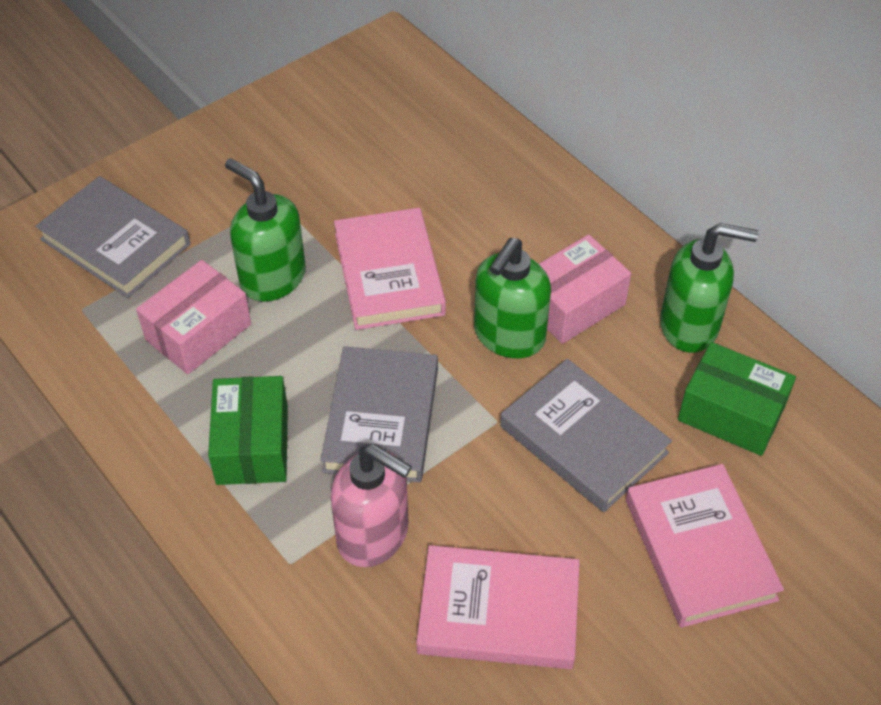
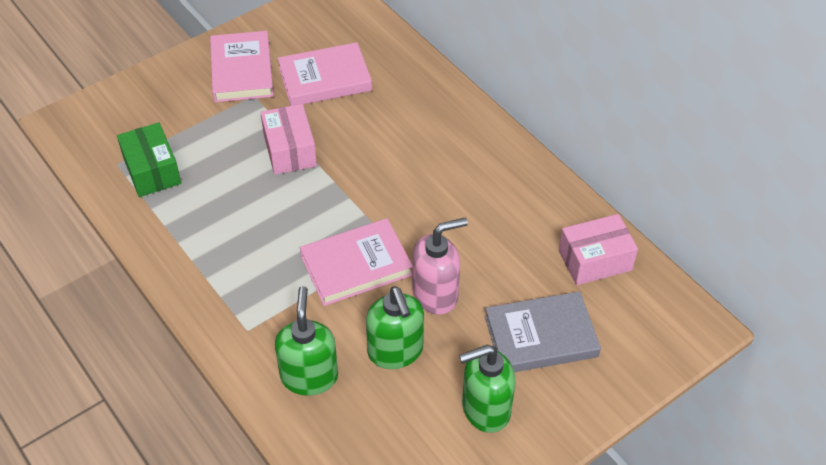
green box: 2 -> 1
grey book: 3 -> 1

